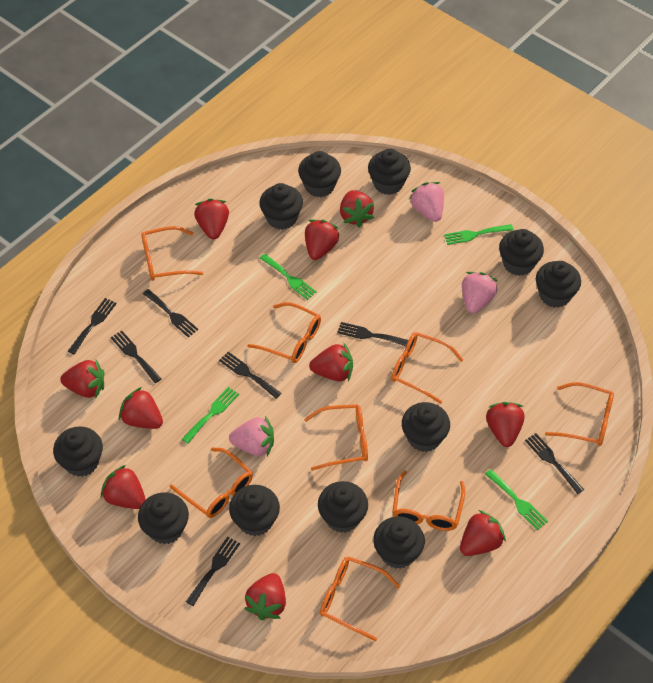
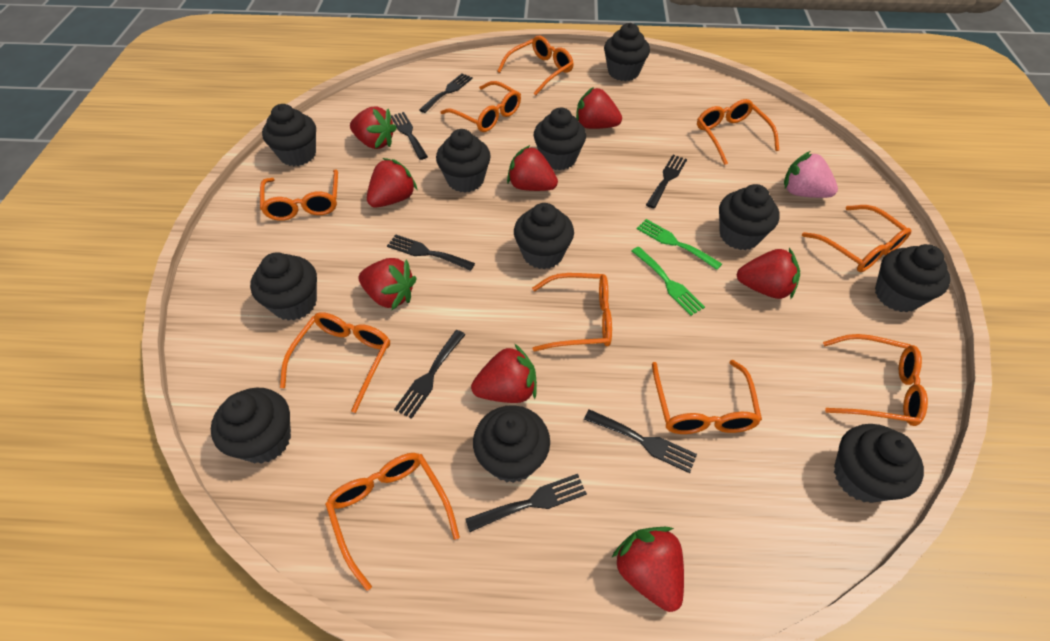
green fork: 4 -> 2
orange glasses: 8 -> 10
pink strawberry: 3 -> 1
red strawberry: 10 -> 8

